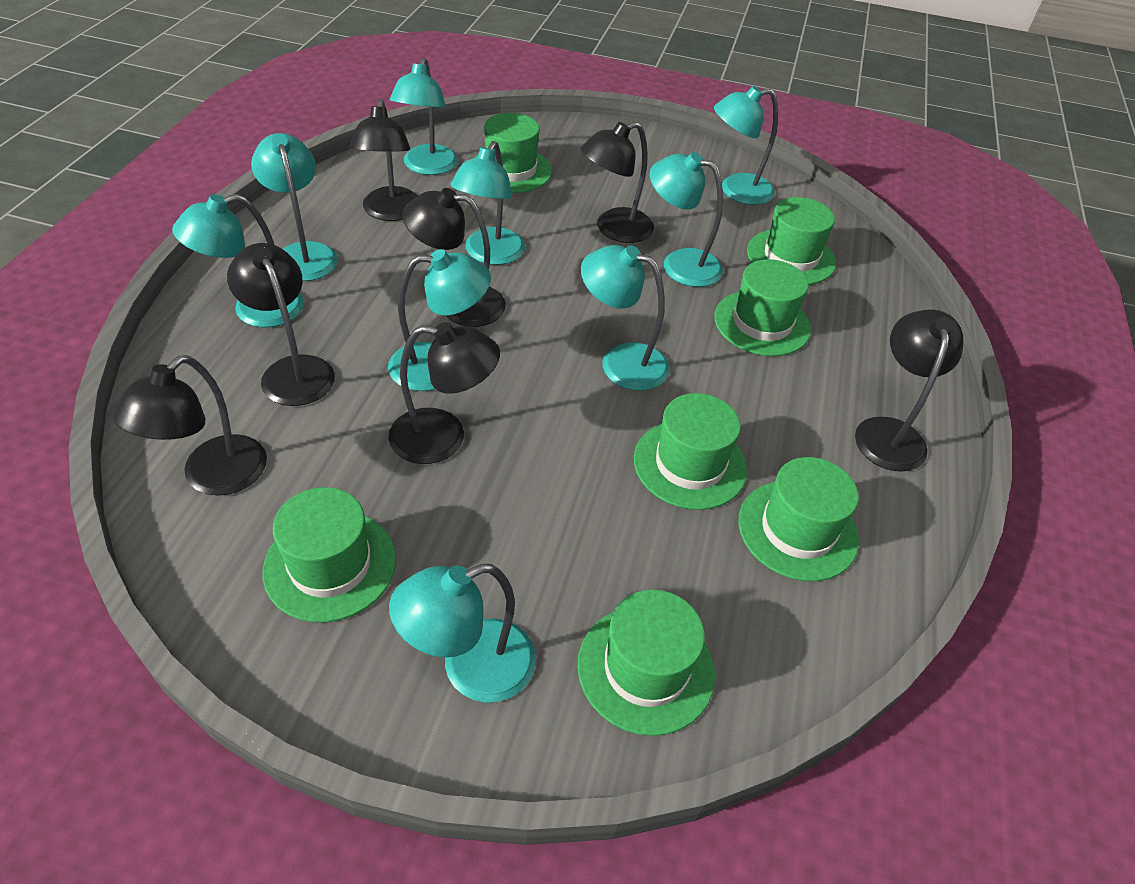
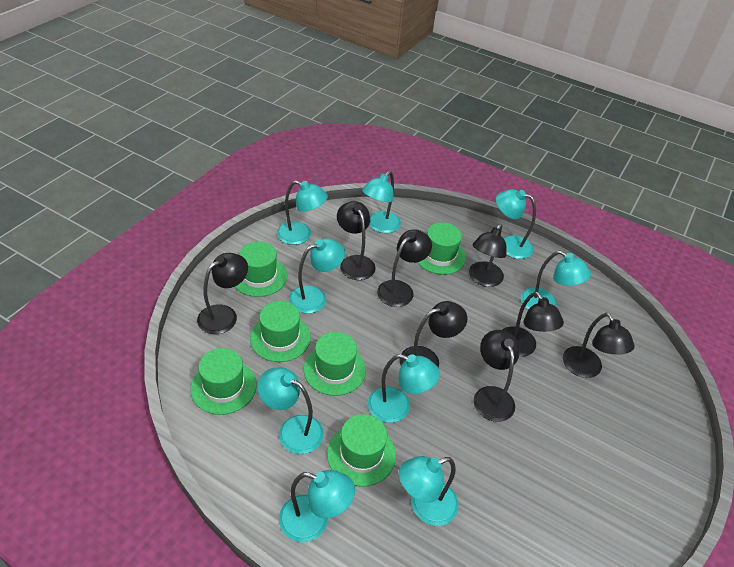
black lamp: 7 -> 8
green hat: 7 -> 6

